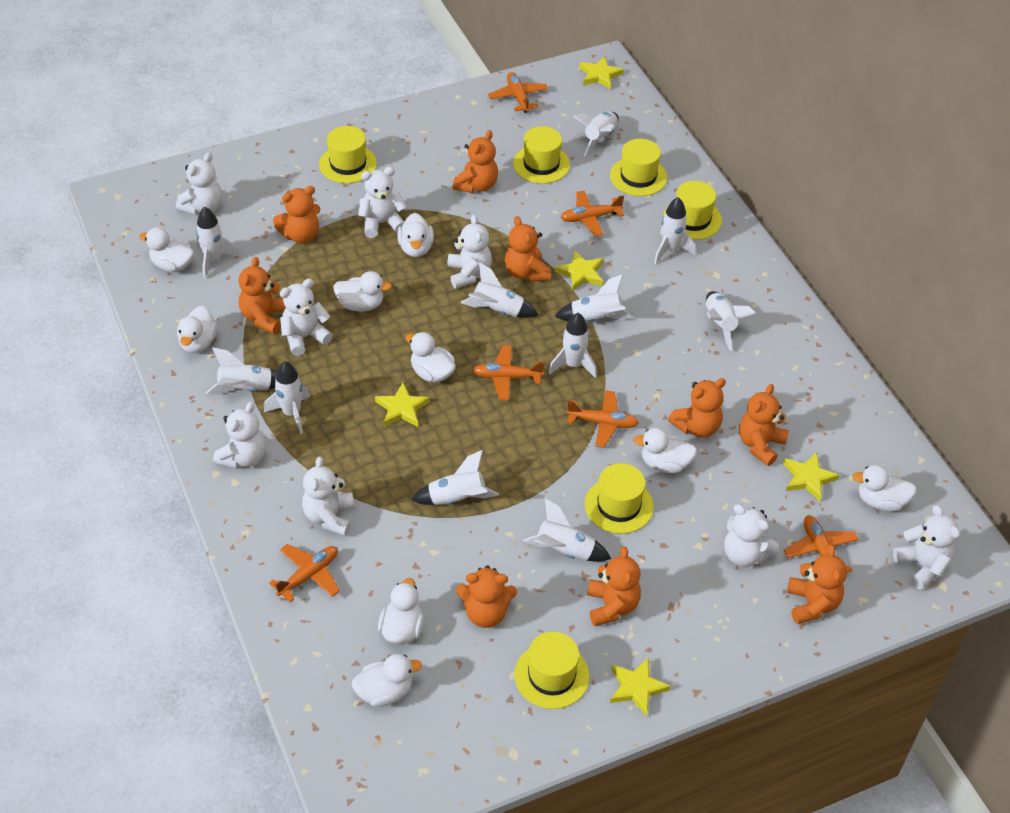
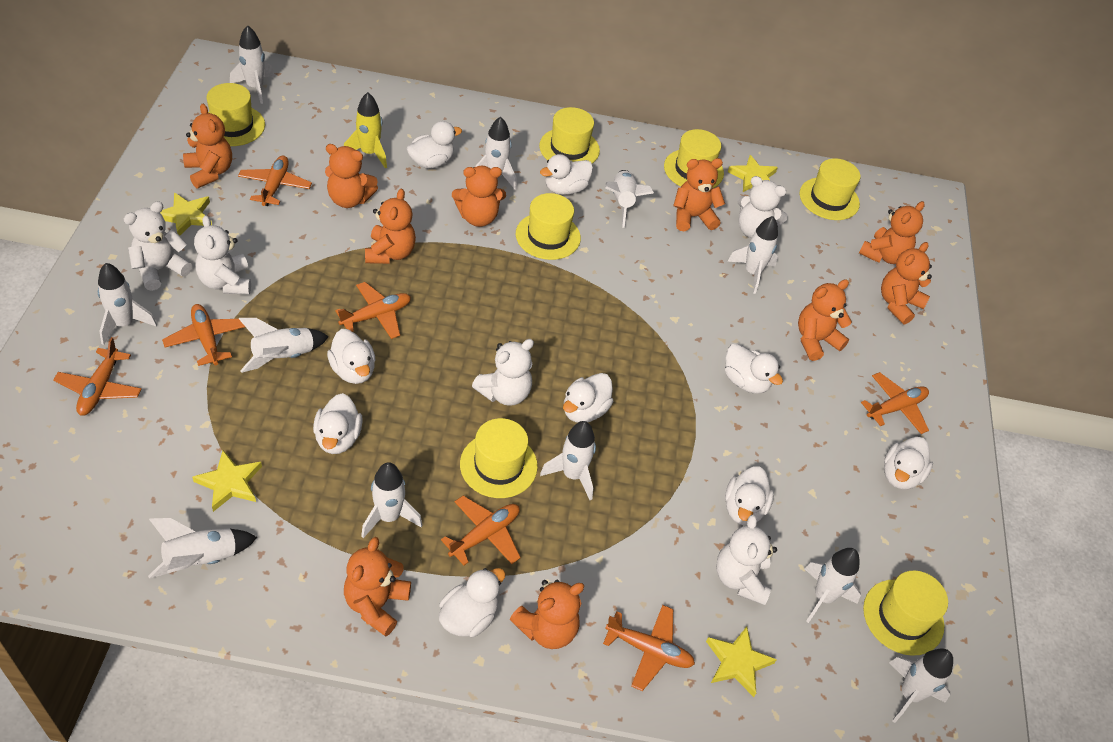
orange plane: 6 -> 7
orange teddy bear: 9 -> 10
white teddy bear: 8 -> 5
yellow hat: 6 -> 7
yellow rocket: 0 -> 1
yellow star: 5 -> 4

